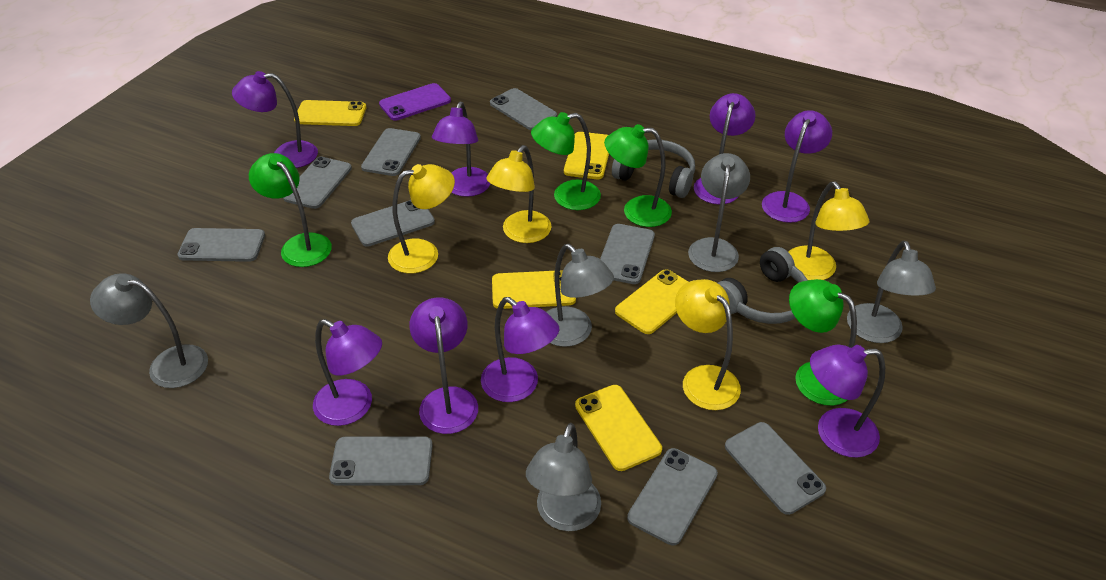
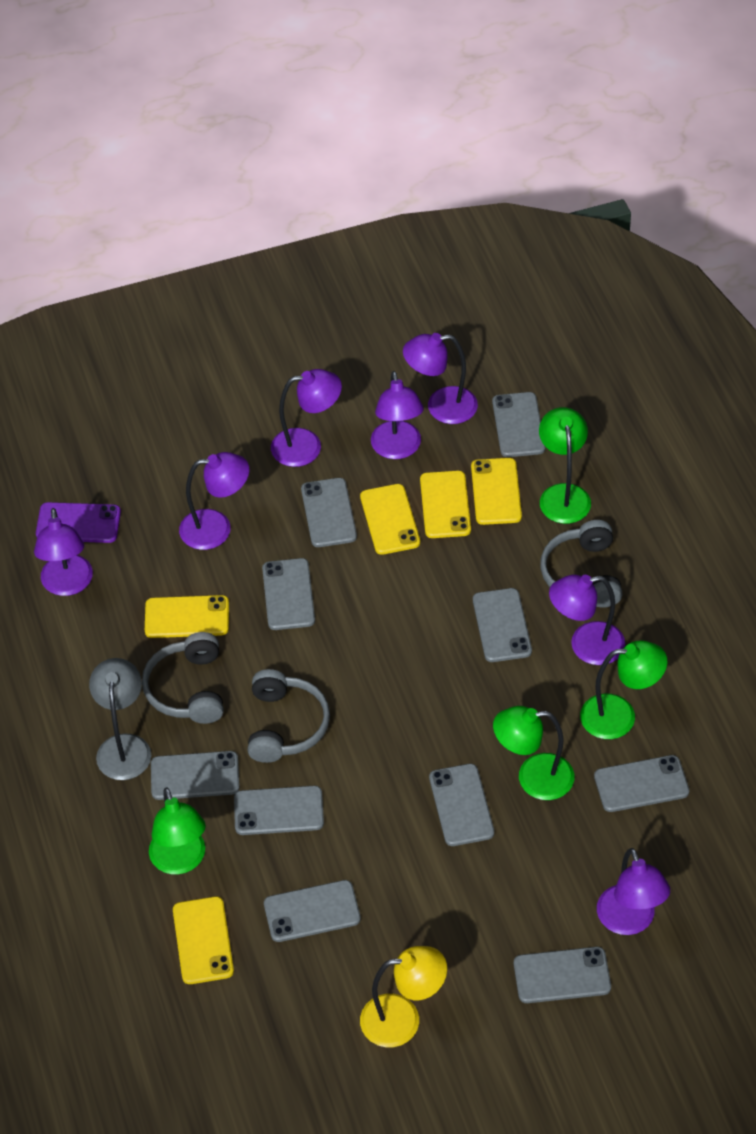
grey headphones: 2 -> 3
grey lamp: 5 -> 1
grey phone: 9 -> 10
purple lamp: 8 -> 7
yellow lamp: 4 -> 1

